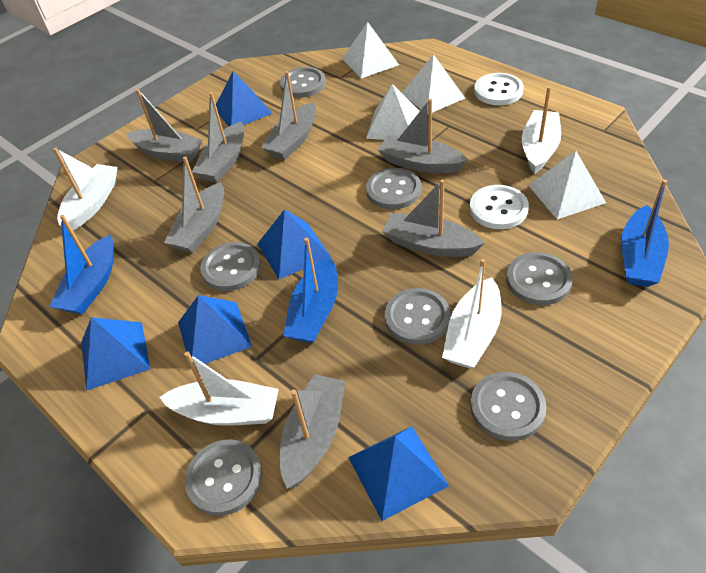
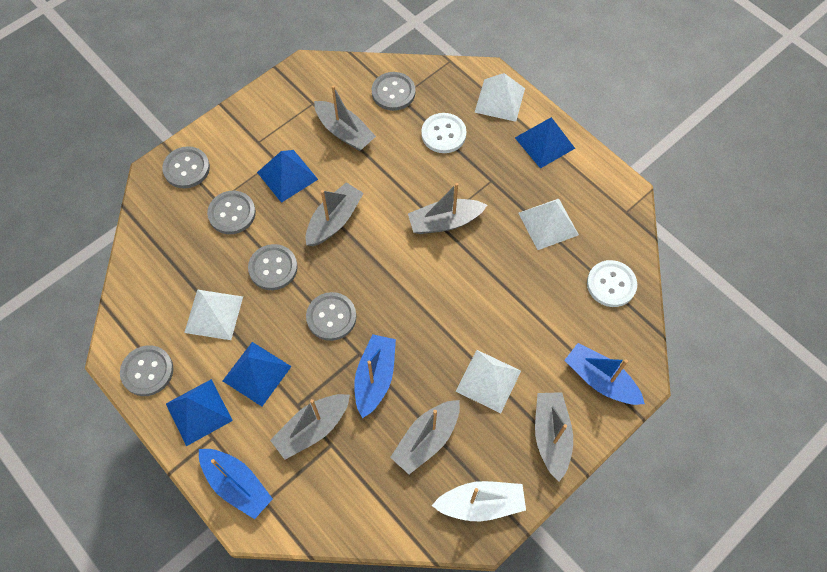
blue pyramid: 5 -> 4
grey boat: 7 -> 6
grey button: 7 -> 6
white boat: 4 -> 1

